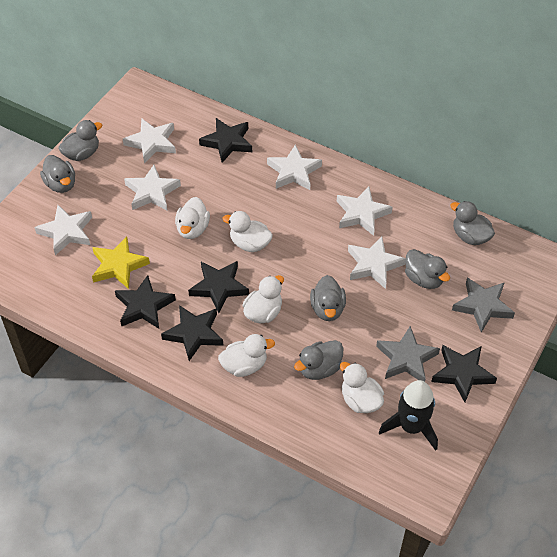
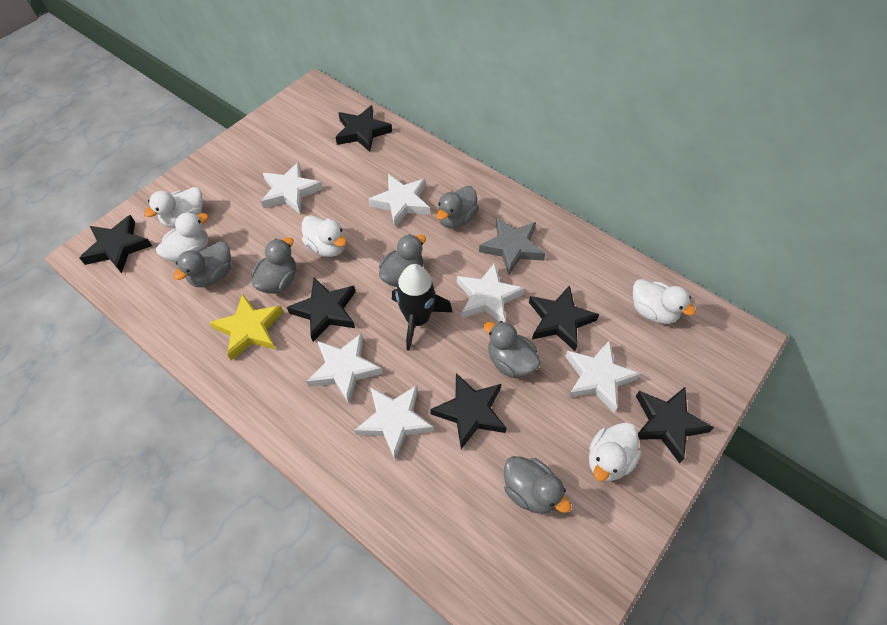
black star: 5 -> 6
grey star: 2 -> 1

